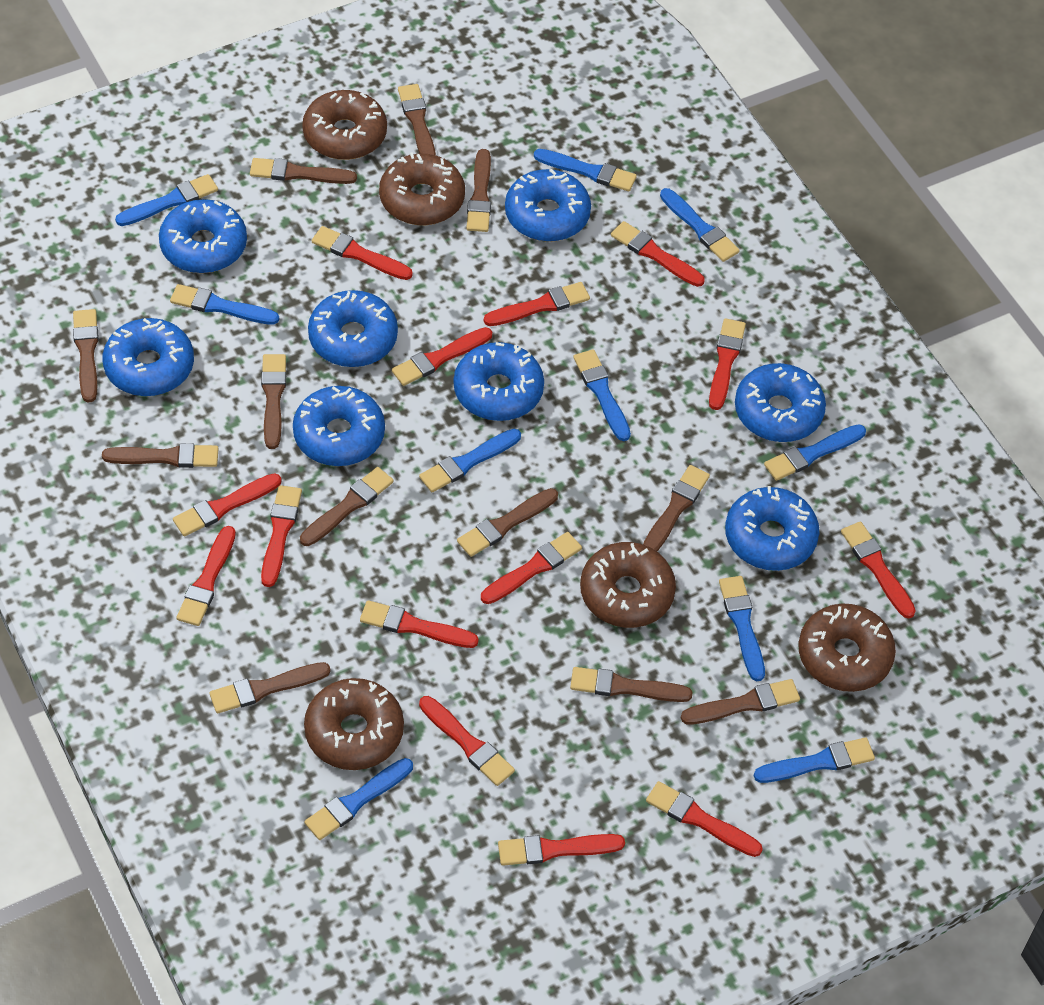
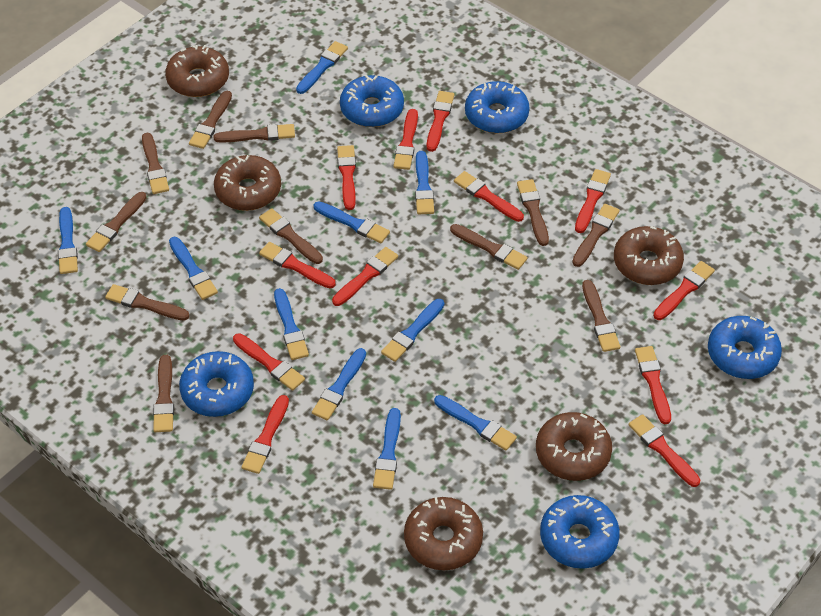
blue donut: 8 -> 5
brown brush: 12 -> 11
red brush: 14 -> 12

